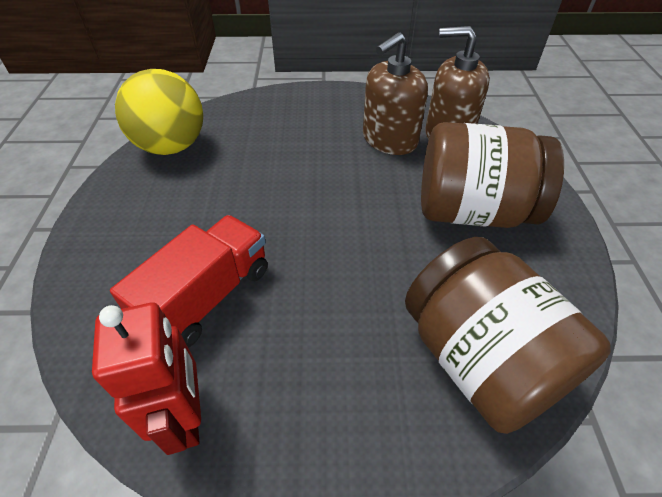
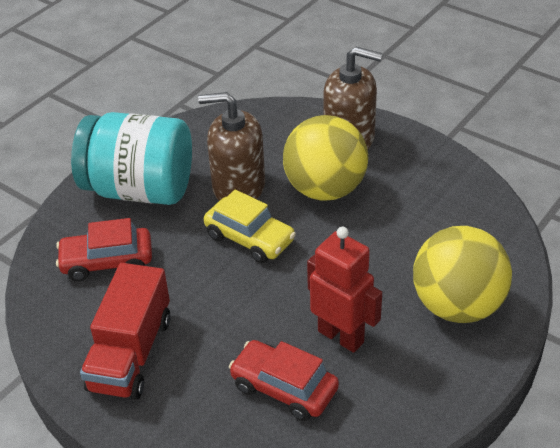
brown jar: 2 -> 0
red car: 0 -> 2
turquoise jar: 0 -> 1
yellow ball: 1 -> 2
yellow car: 0 -> 1

